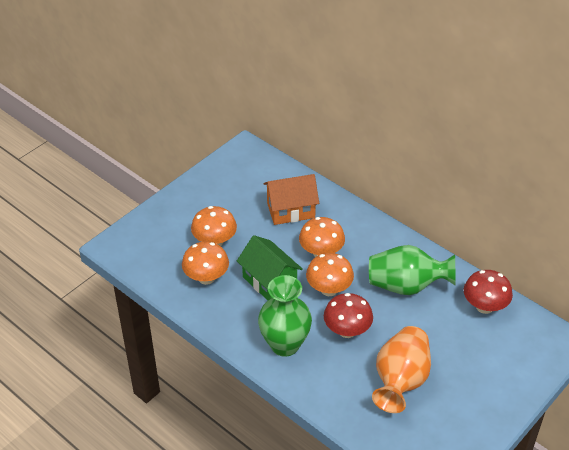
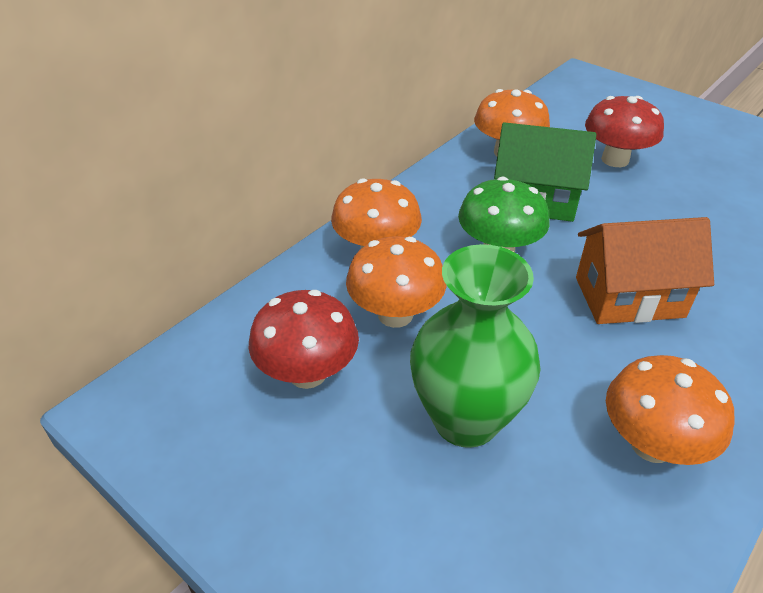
green mushroom: 0 -> 1
green vase: 2 -> 1
orange vase: 1 -> 0

